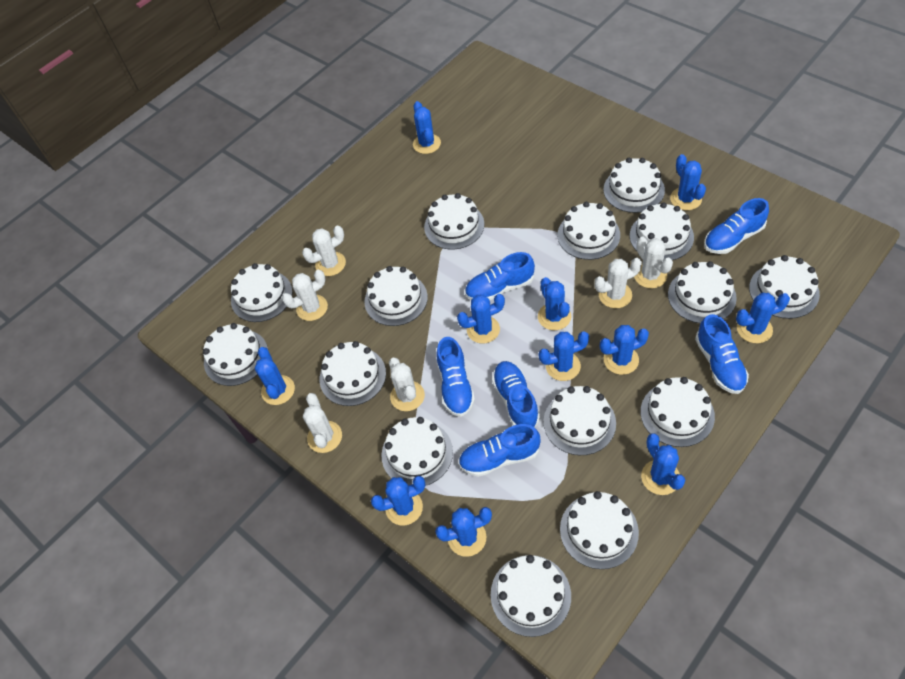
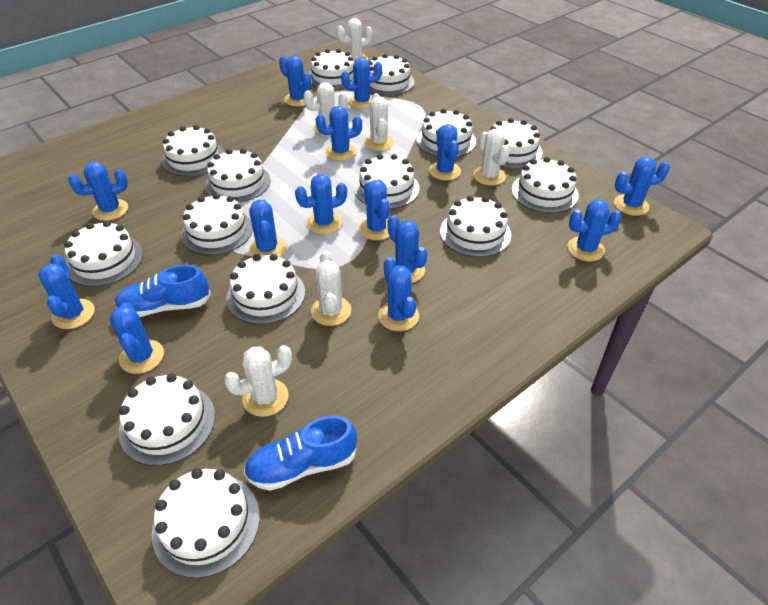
blue cactus: 11 -> 14
blue shoe: 6 -> 2
white cake: 15 -> 14

